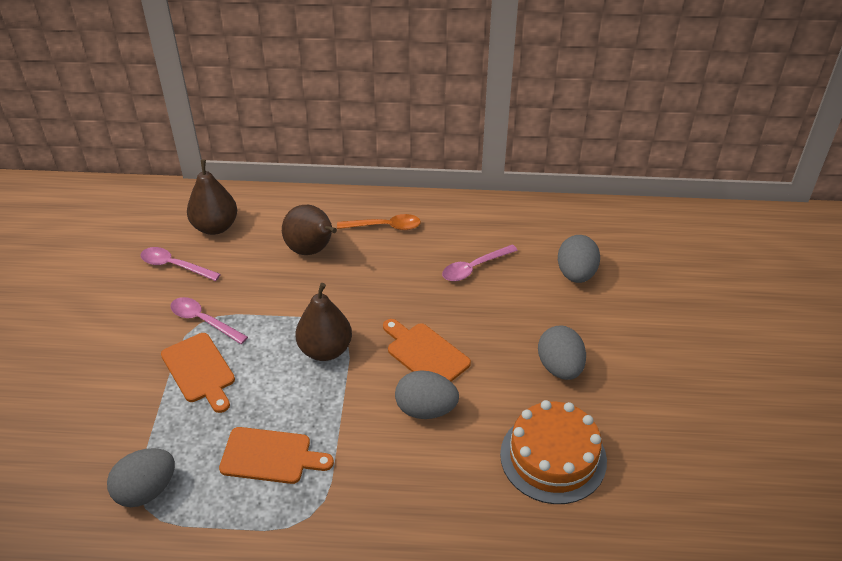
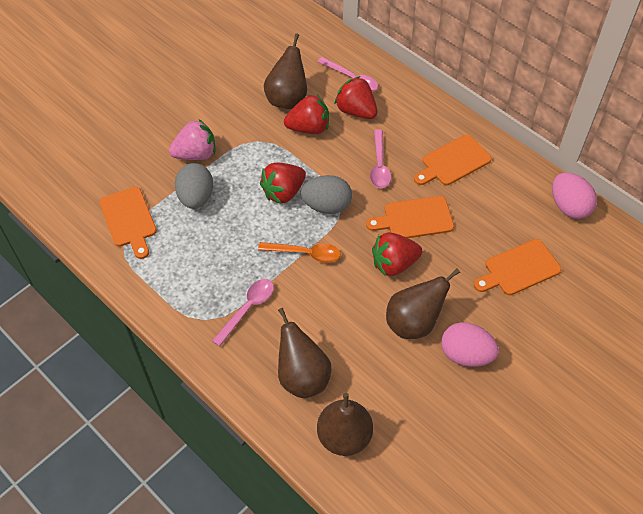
brown pear: 3 -> 4
grey egg: 4 -> 2
orange cake: 1 -> 0
orange cutting board: 3 -> 4
pink egg: 0 -> 2
pink strawberry: 0 -> 1
red strawberry: 0 -> 4

